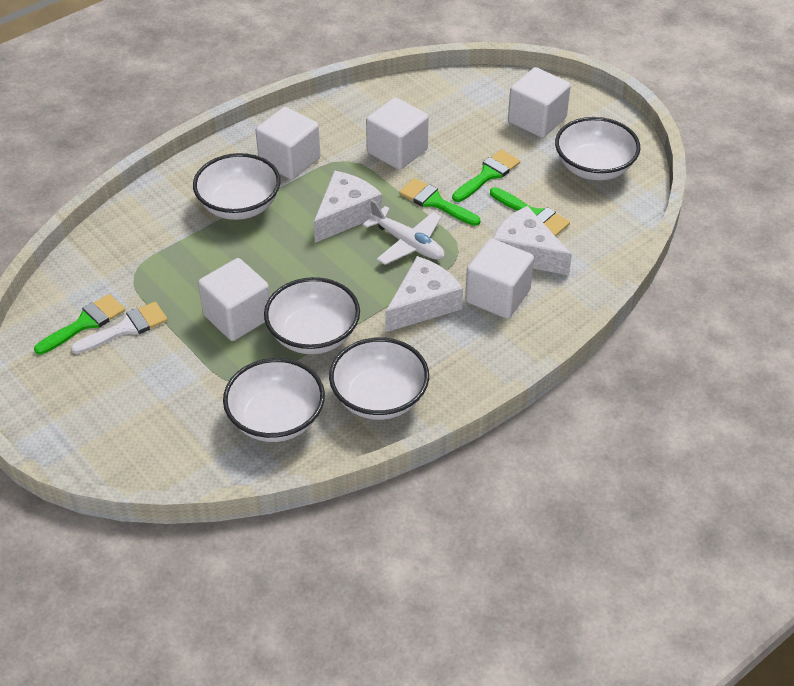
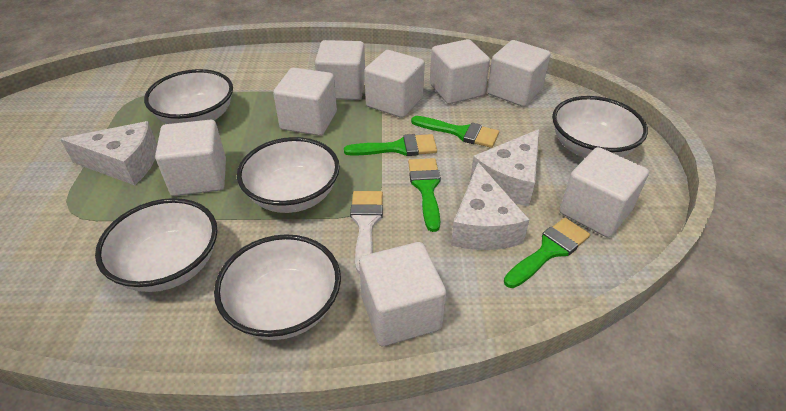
white cube: 5 -> 8
white plane: 1 -> 0

